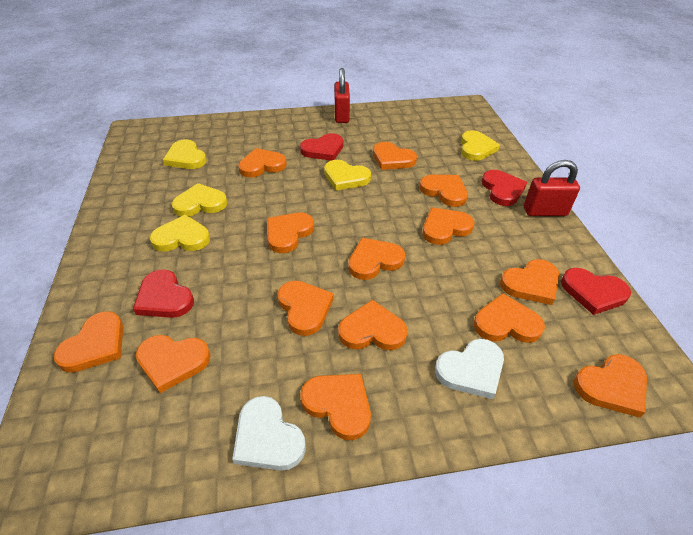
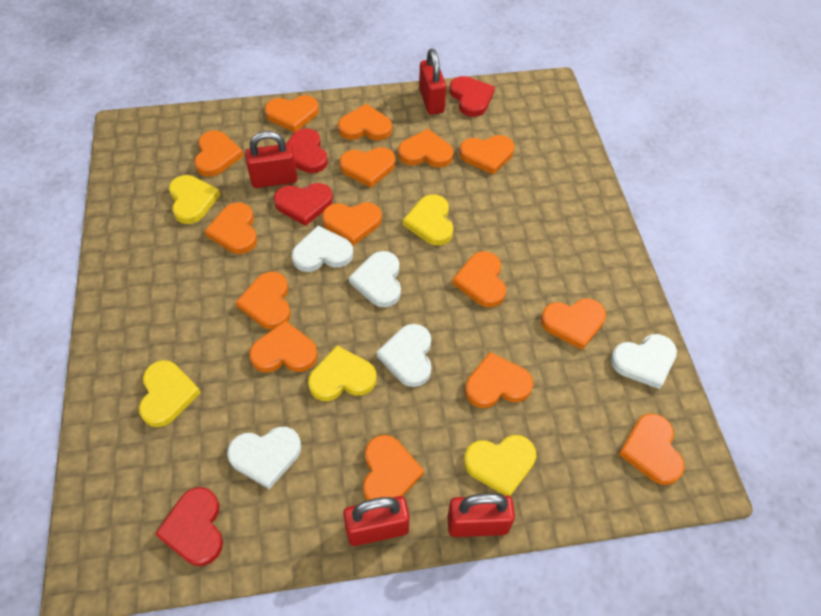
orange heart: 14 -> 15
red padlock: 2 -> 4
white heart: 2 -> 5

